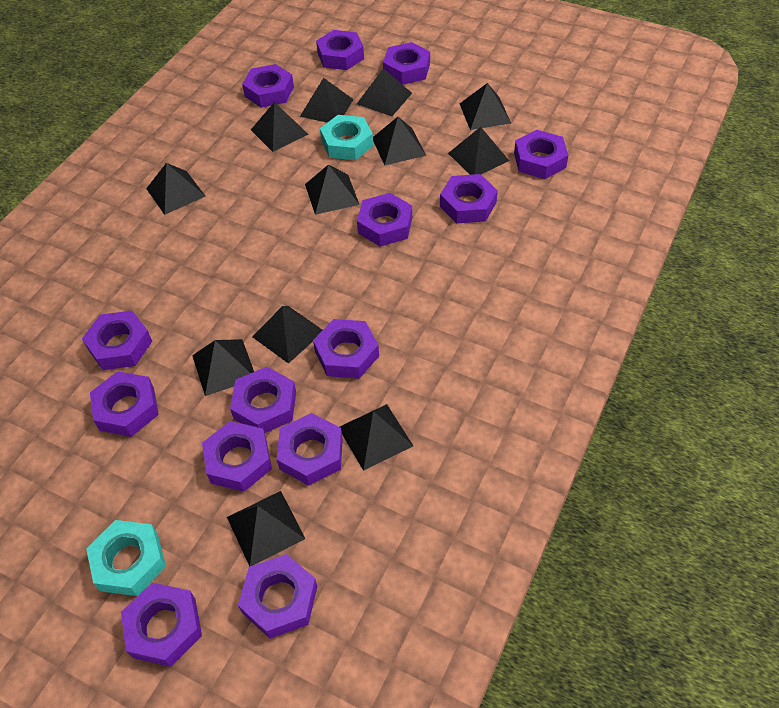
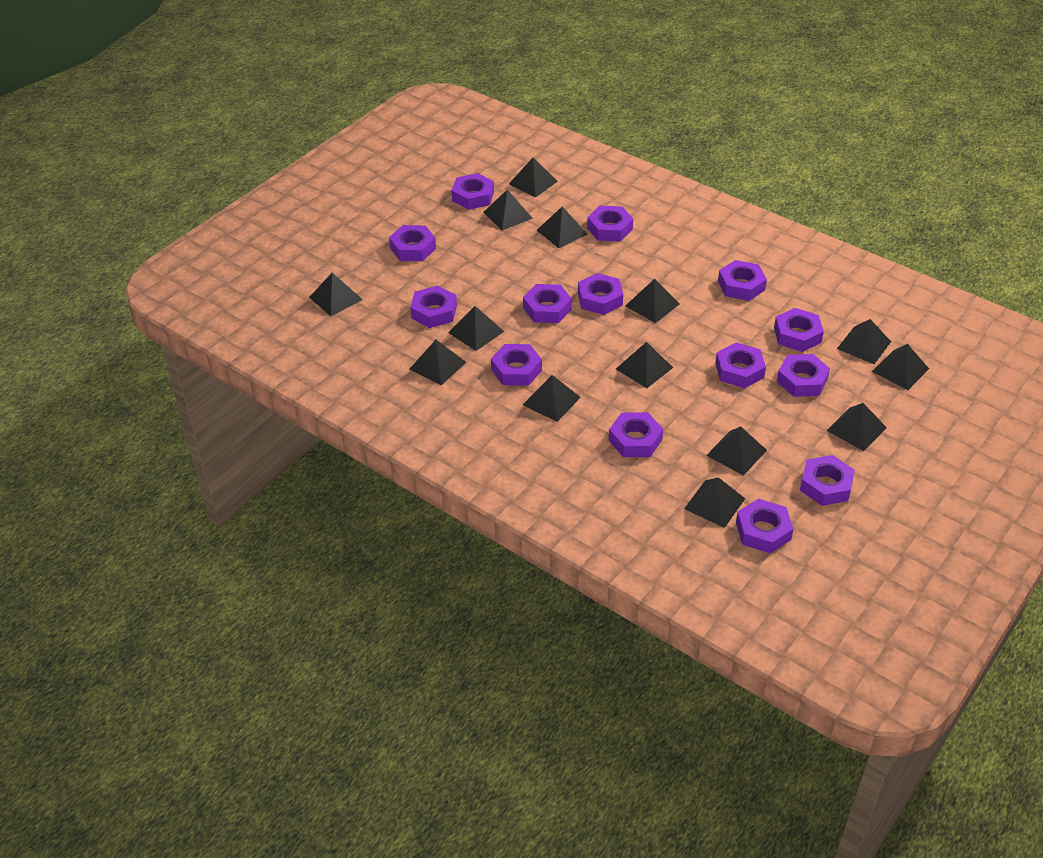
black pyramid: 12 -> 14
turquoise nut: 2 -> 0

